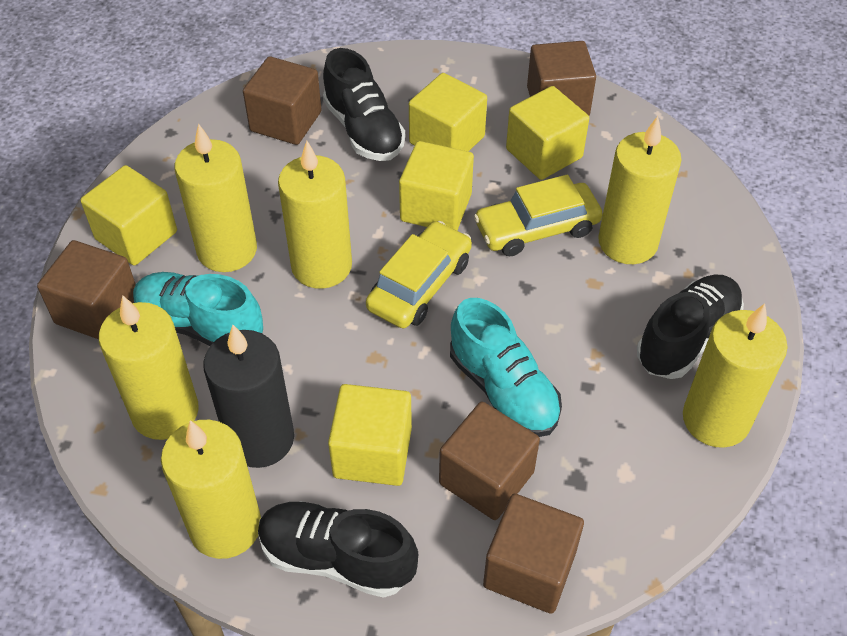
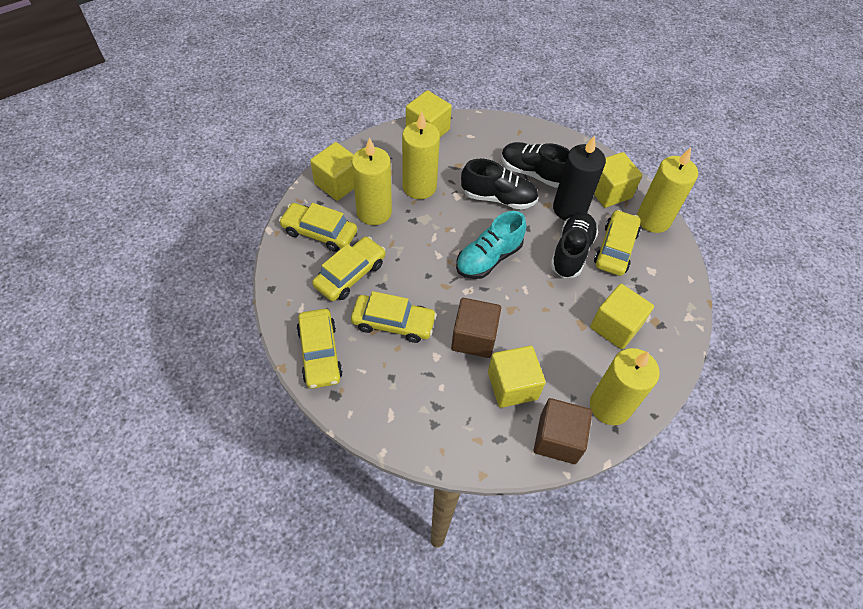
brown cube: 5 -> 2
turquoise shoe: 2 -> 1
yellow candle: 6 -> 4
yellow car: 2 -> 5

